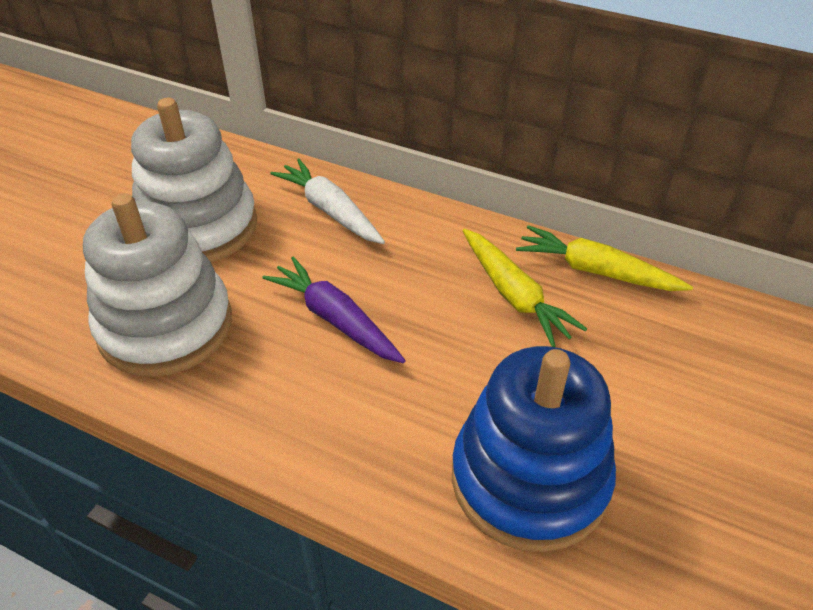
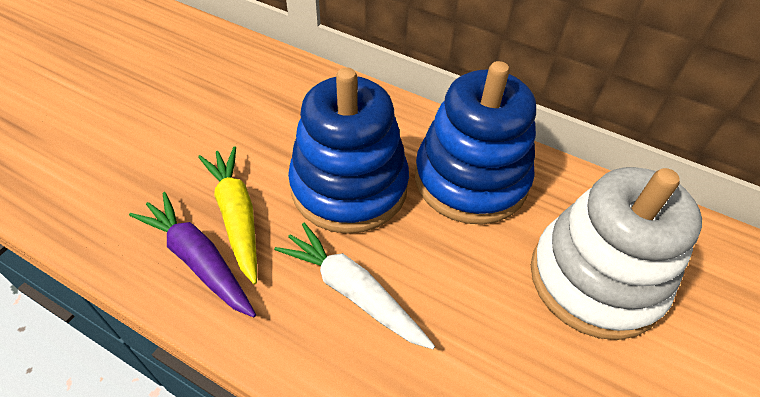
blue stacking toy: 1 -> 2
white stacking toy: 2 -> 1
yellow carrot: 2 -> 1

